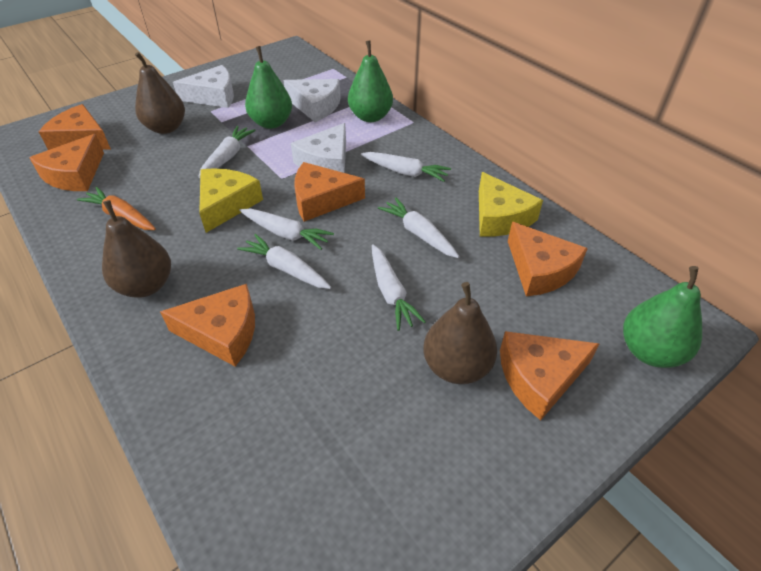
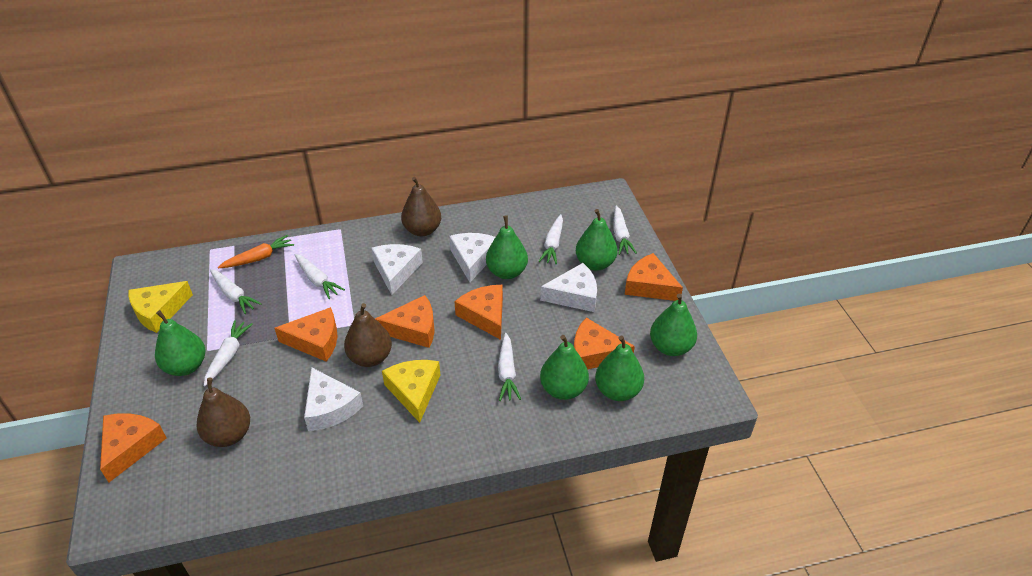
green pear: 3 -> 6
white cheese: 3 -> 4

